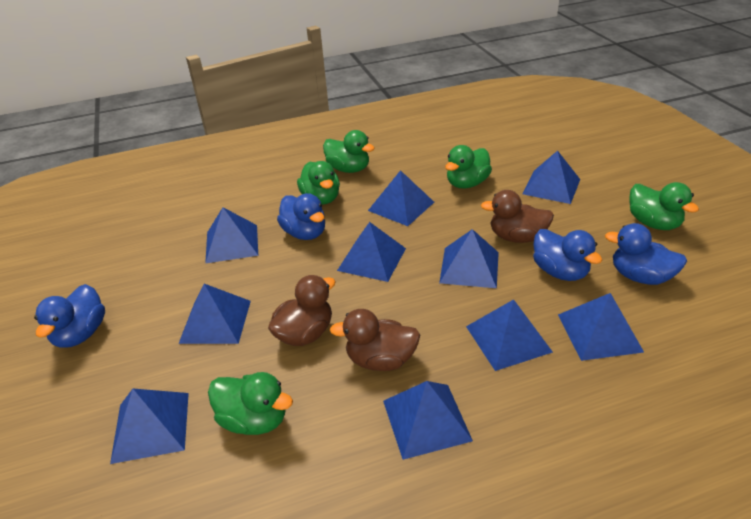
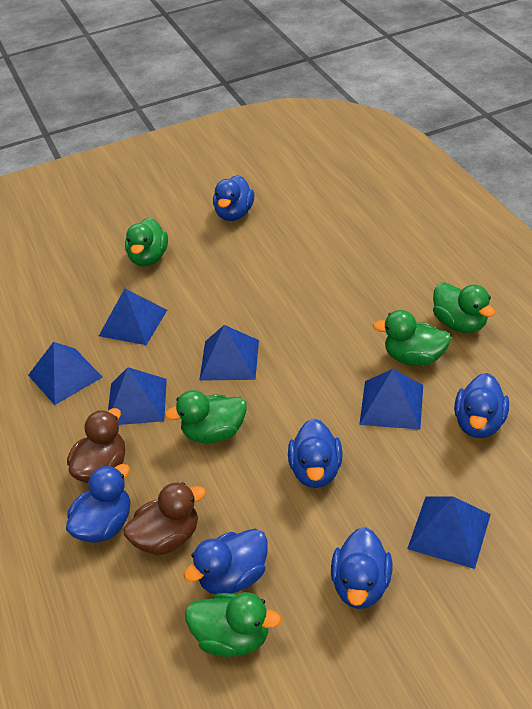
blue duck: 4 -> 6
blue pyramid: 10 -> 6
brown duck: 3 -> 2

